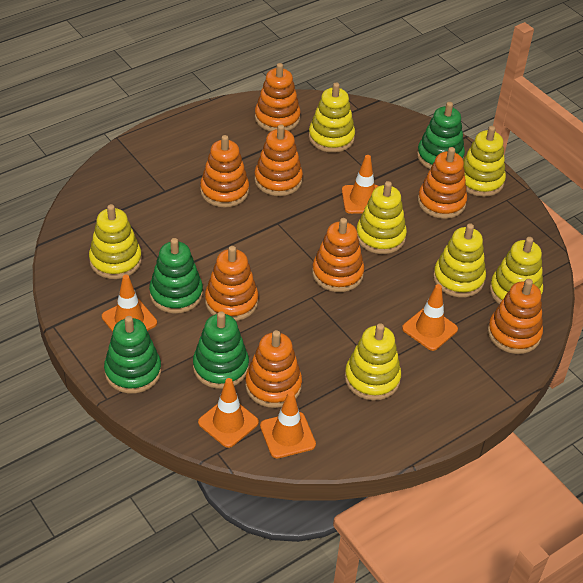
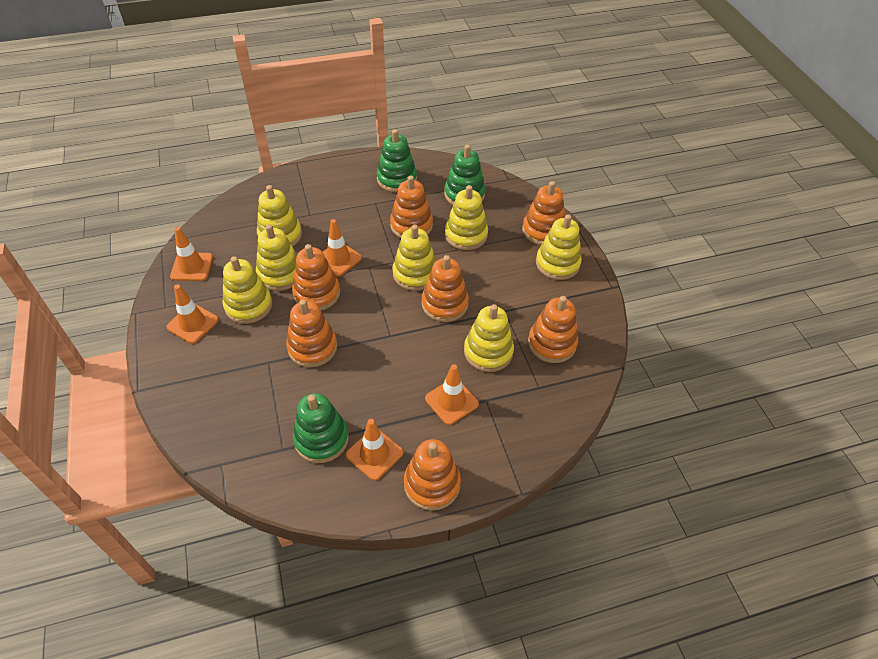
green stacking toy: 4 -> 3
orange stacking toy: 8 -> 7

